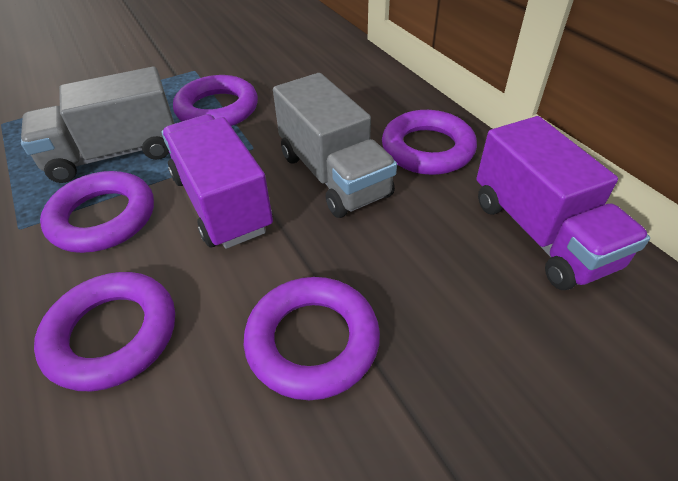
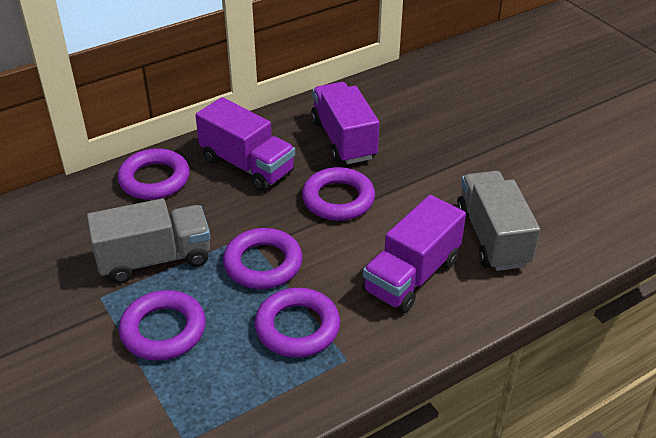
purple truck: 2 -> 3

